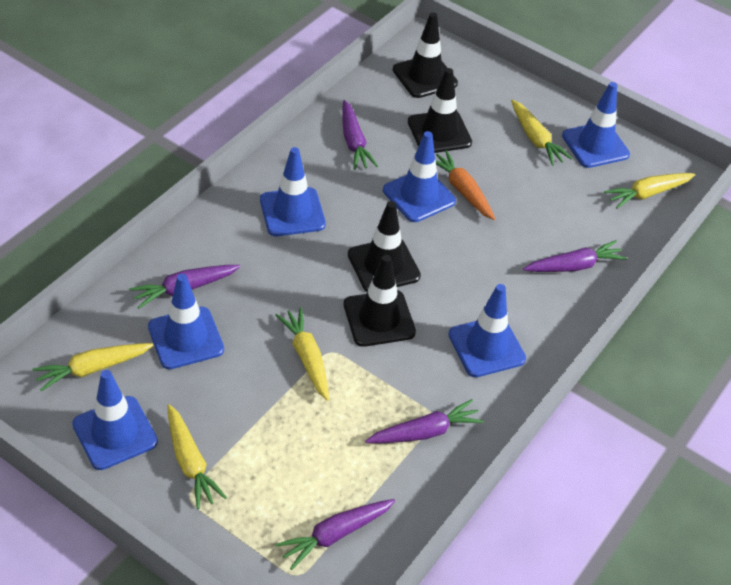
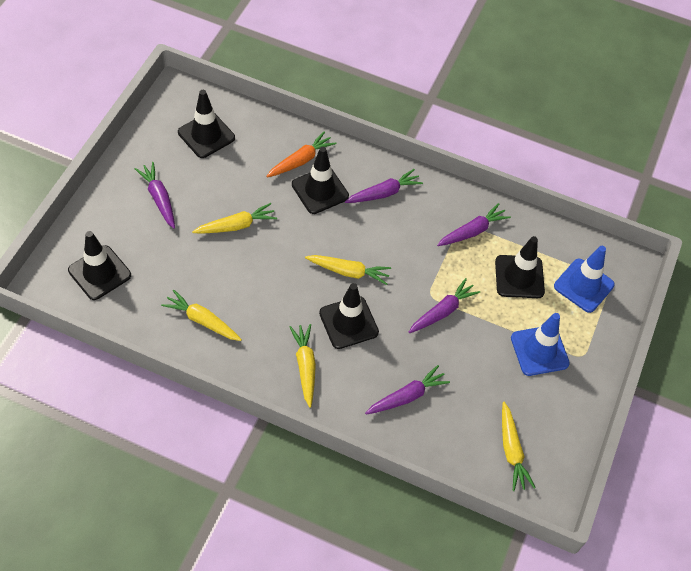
black traffic cone: 4 -> 5
blue traffic cone: 6 -> 2

